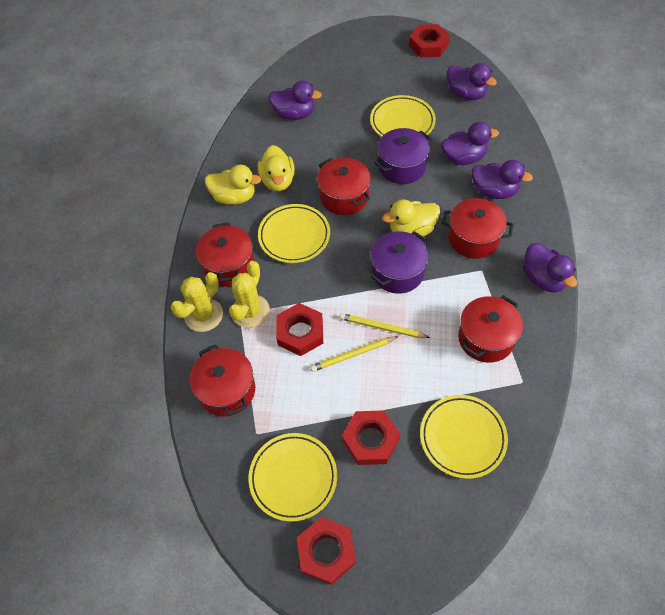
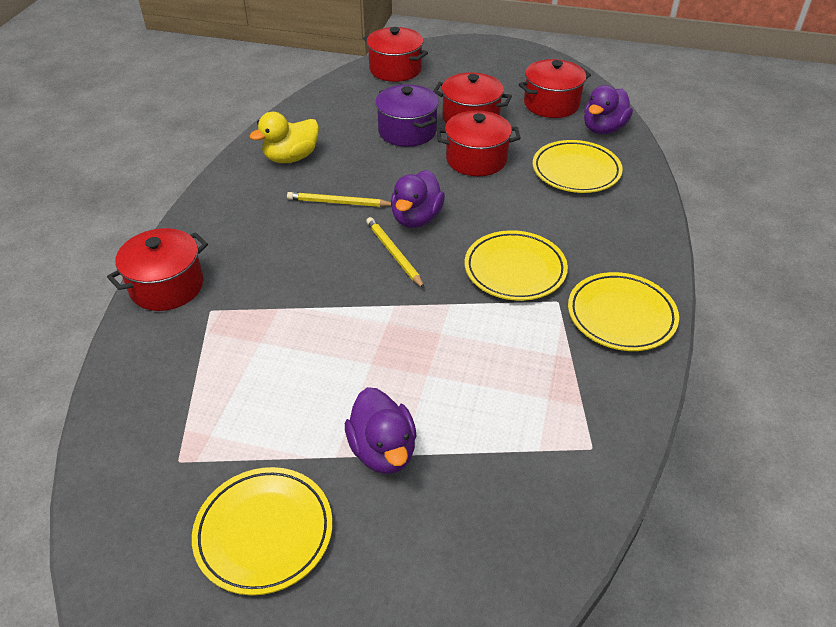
purple duck: 5 -> 3
purple pot: 2 -> 1
red nut: 4 -> 0
yellow cactus: 2 -> 0
yellow duck: 3 -> 1

